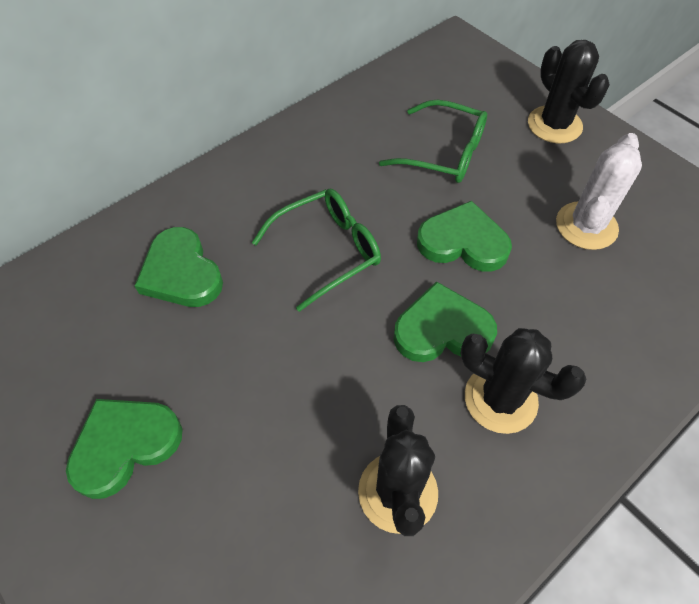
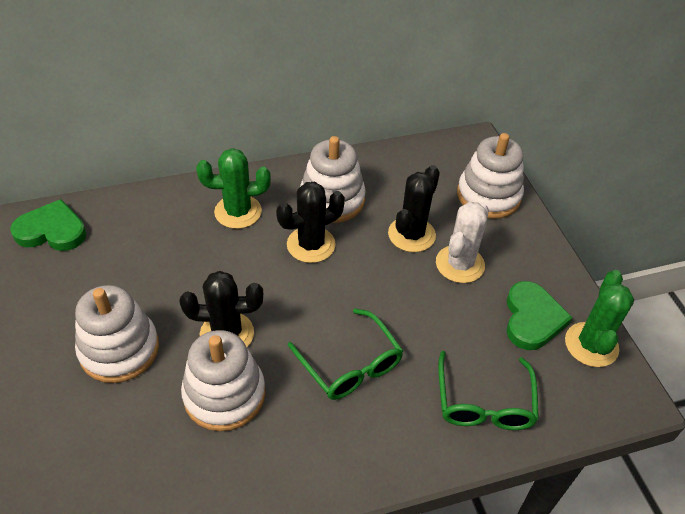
green cactus: 0 -> 2
green heart: 4 -> 2
white stacking toy: 0 -> 4

